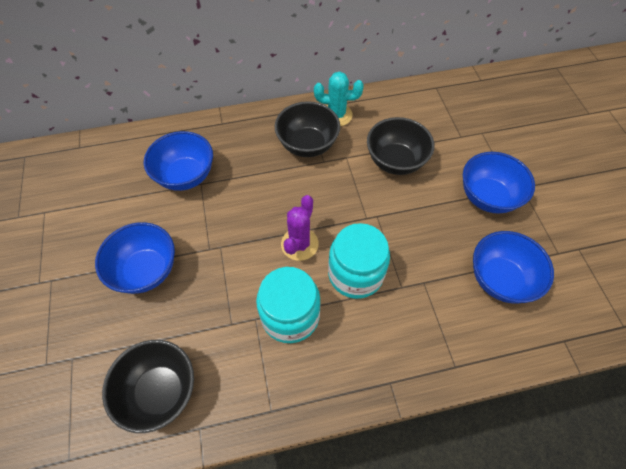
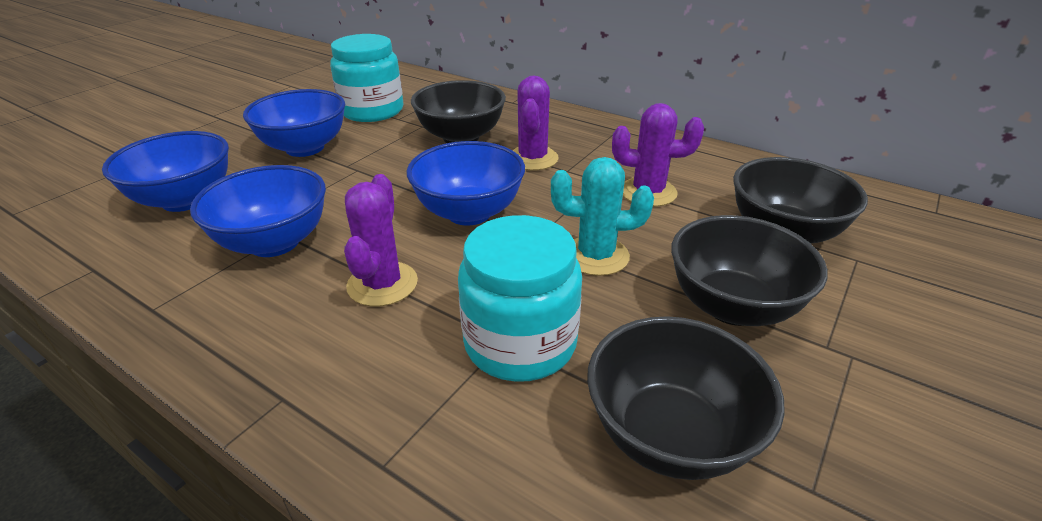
black bowl: 3 -> 4
purple cactus: 1 -> 3

